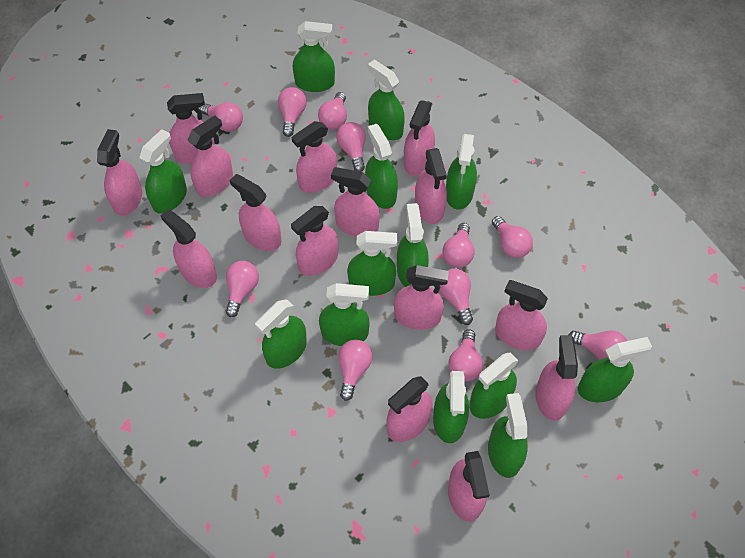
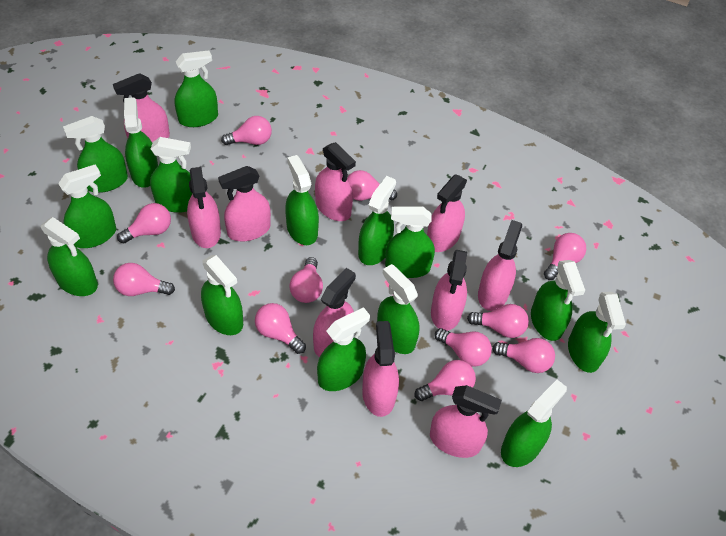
green spray bottle: 13 -> 15
pink spray bottle: 15 -> 10

